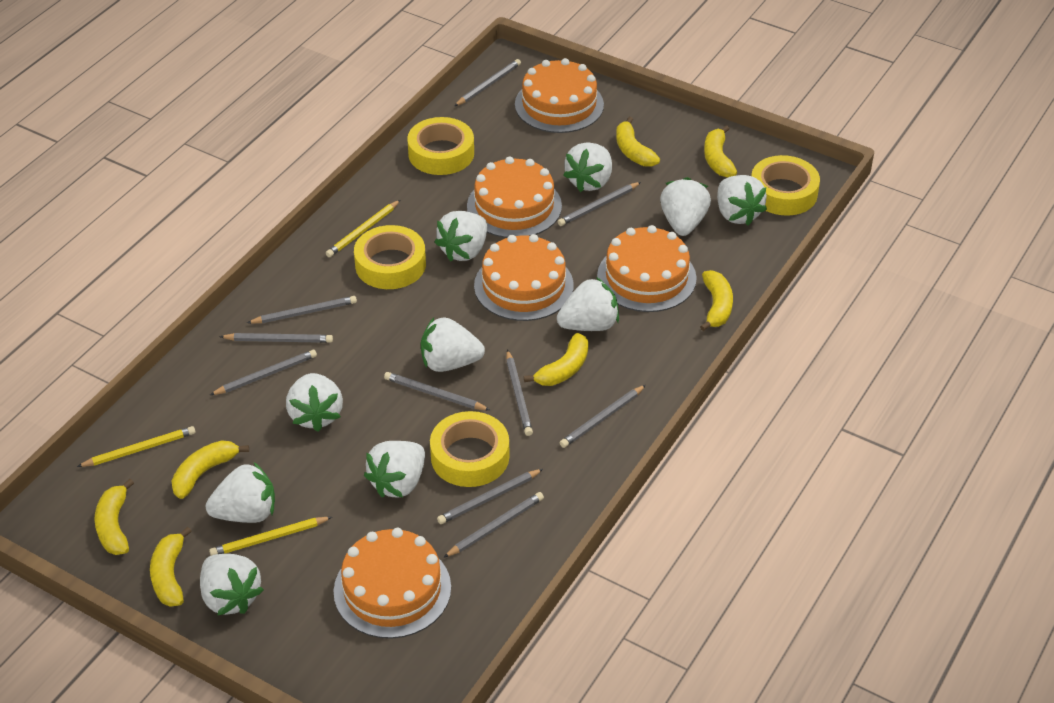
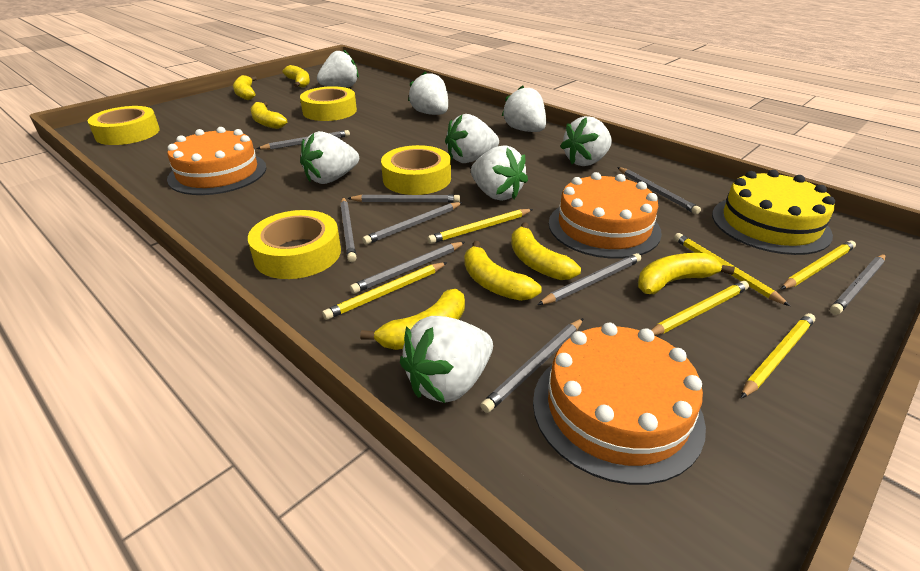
grey pencil: 10 -> 9
orange cake: 5 -> 3
white strawberry: 10 -> 8
yellow cake: 0 -> 1
yellow pencil: 3 -> 6

